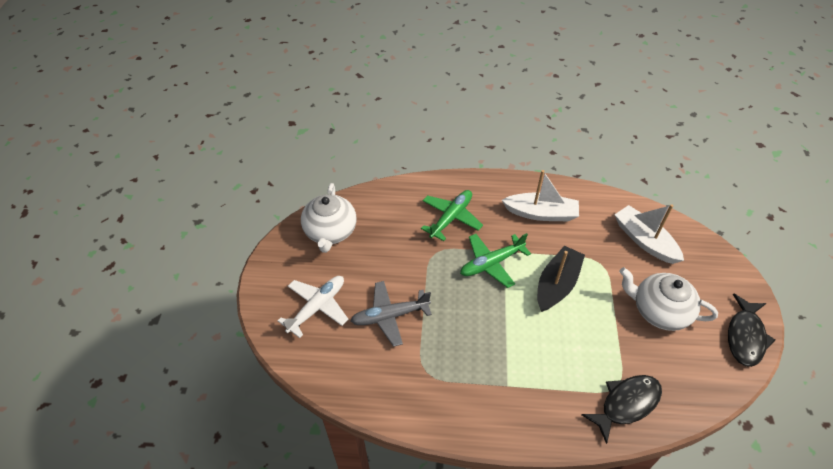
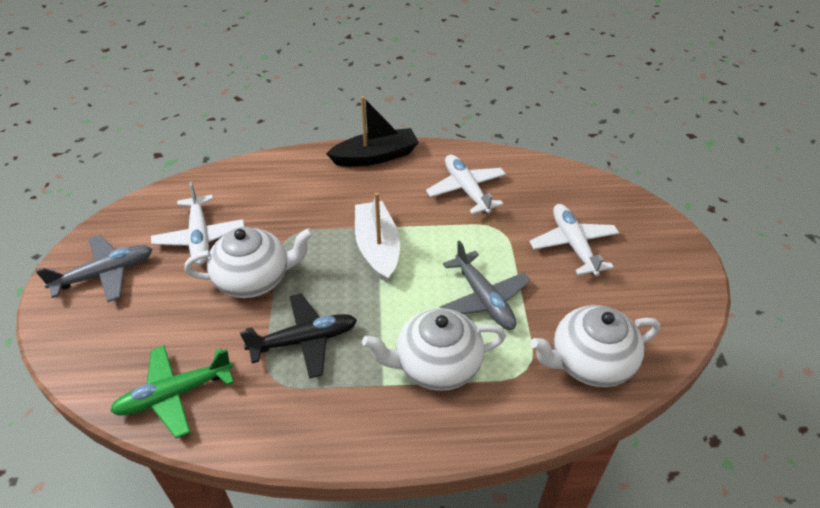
black fish: 2 -> 0
black plane: 0 -> 1
green plane: 2 -> 1
grey plane: 1 -> 2
white boat: 2 -> 1
white plane: 1 -> 3
white teapot: 2 -> 3

